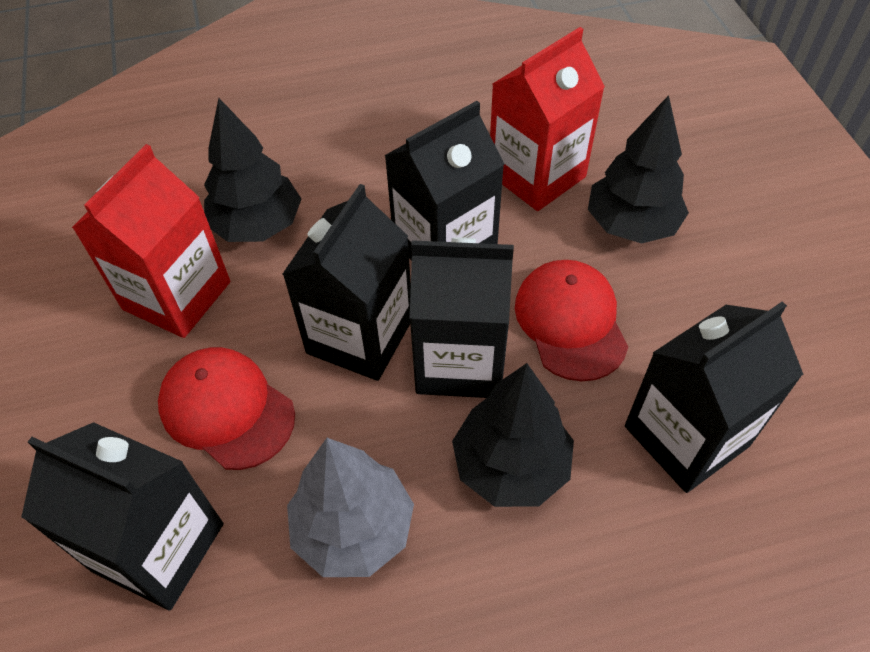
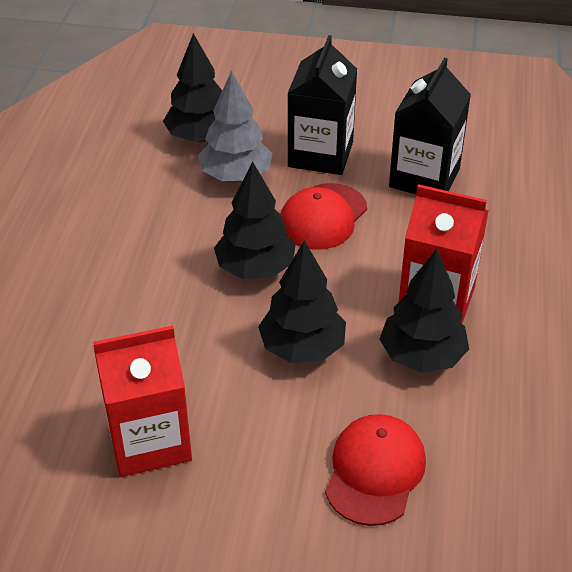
black carton: 5 -> 2
black tree: 3 -> 4

